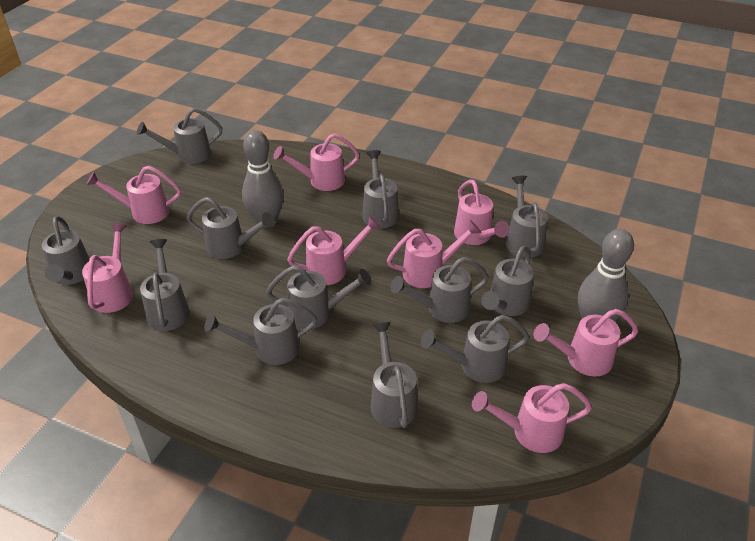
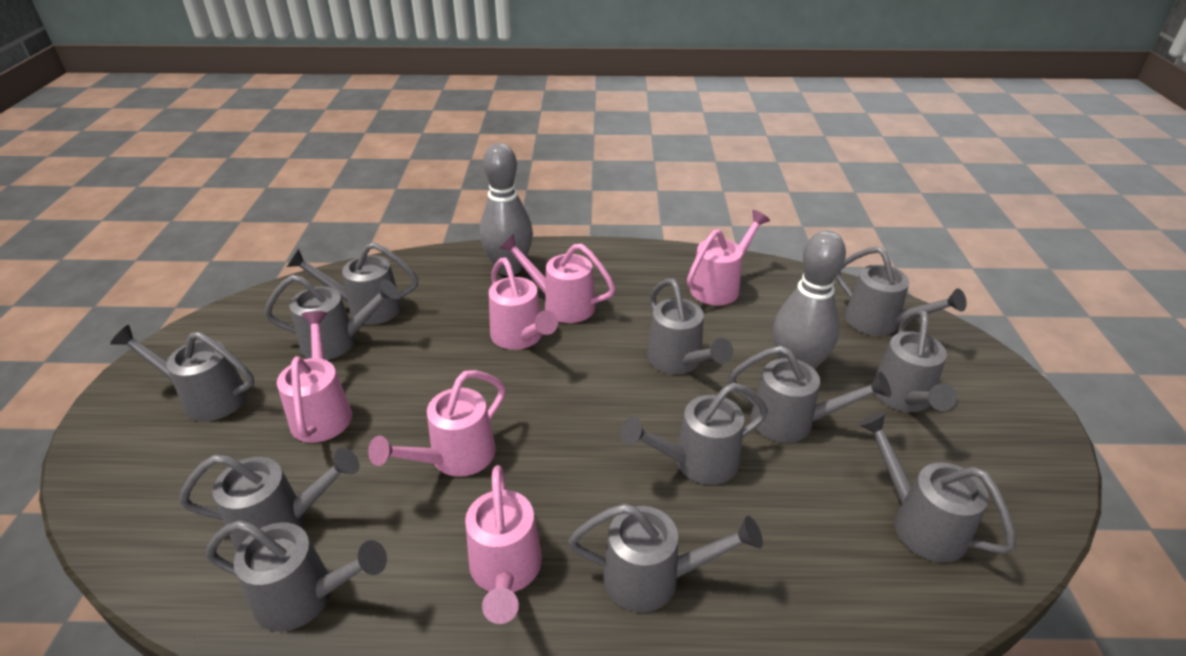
pink watering can: 8 -> 6

